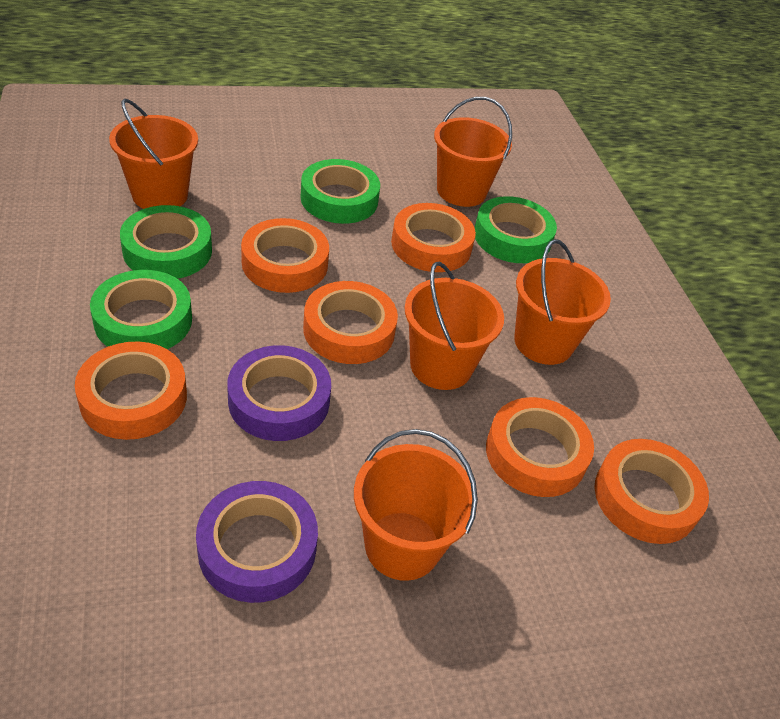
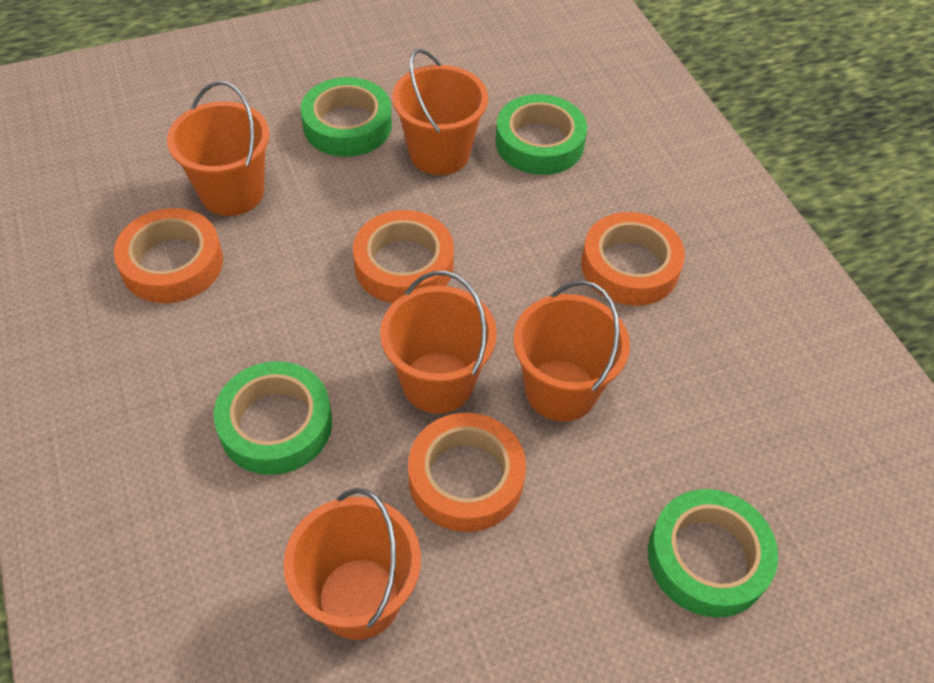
orange tape: 6 -> 4
purple tape: 2 -> 0

